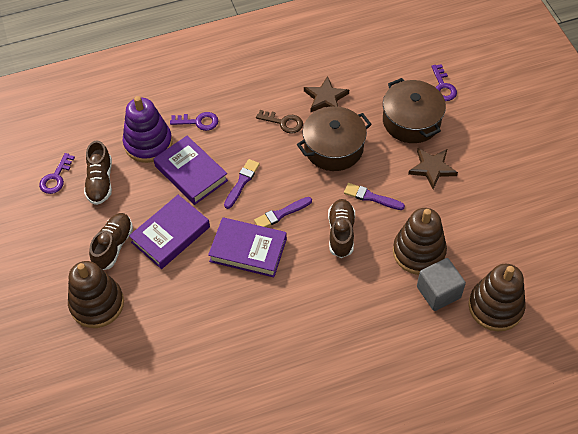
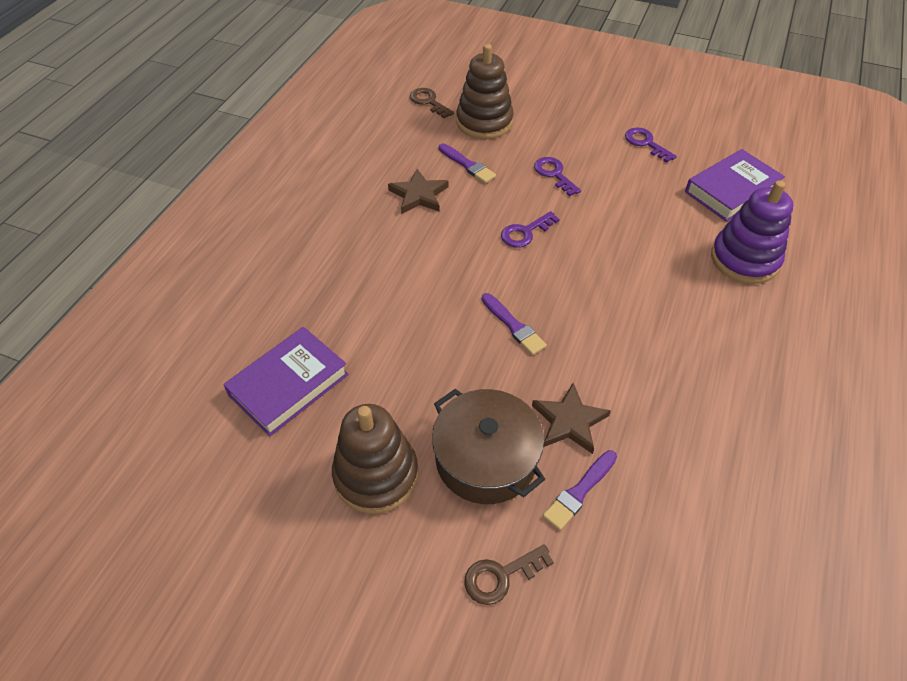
brown key: 1 -> 2
brown pot: 2 -> 1
brown shoe: 3 -> 0
brown stacking toy: 3 -> 2
grey cube: 1 -> 0
purple book: 3 -> 2

